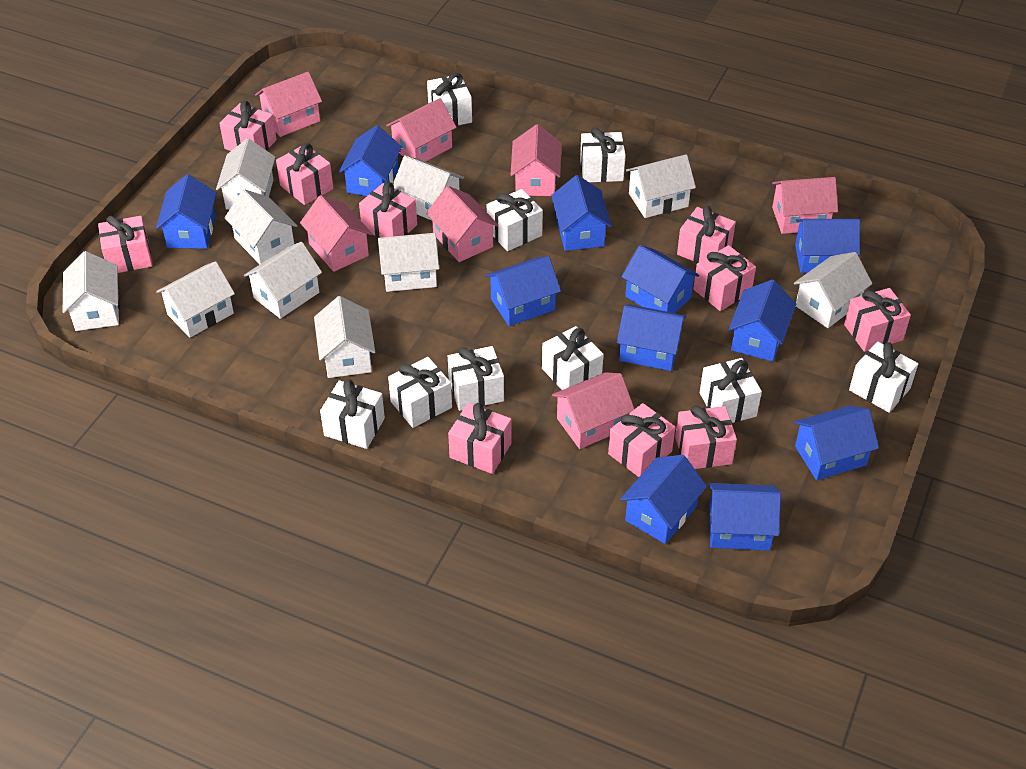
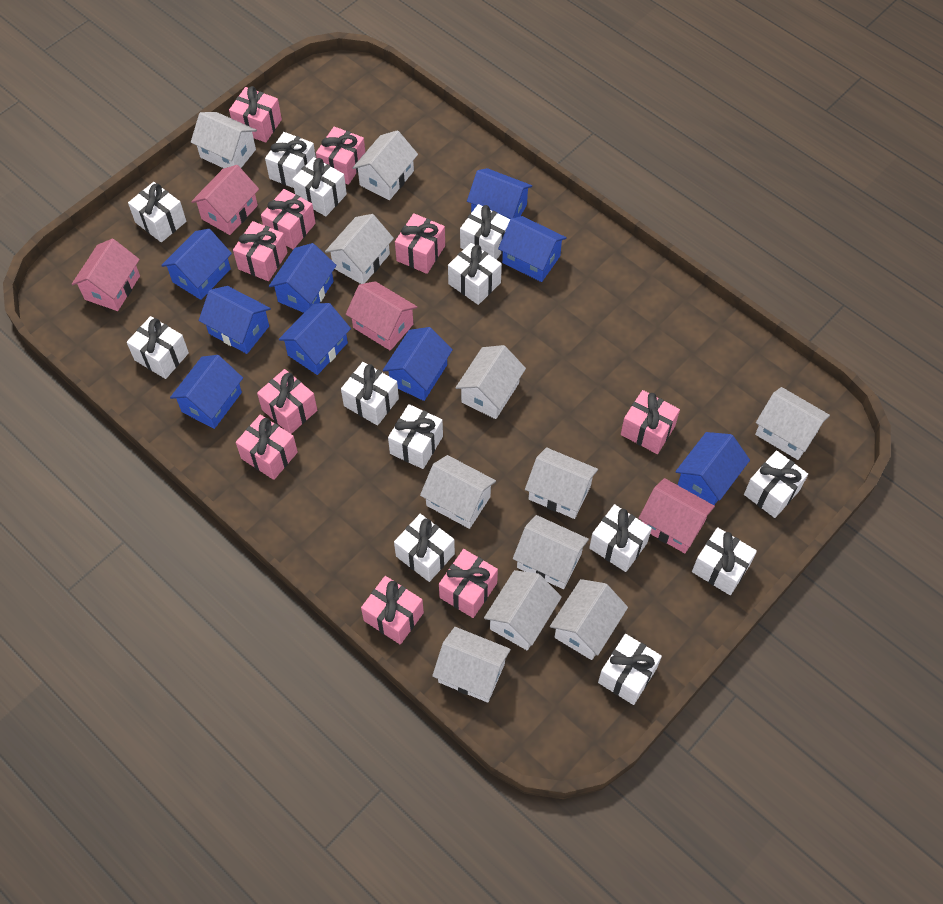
blue house: 11 -> 9
pink house: 7 -> 4
white gift: 9 -> 13
white house: 10 -> 11

